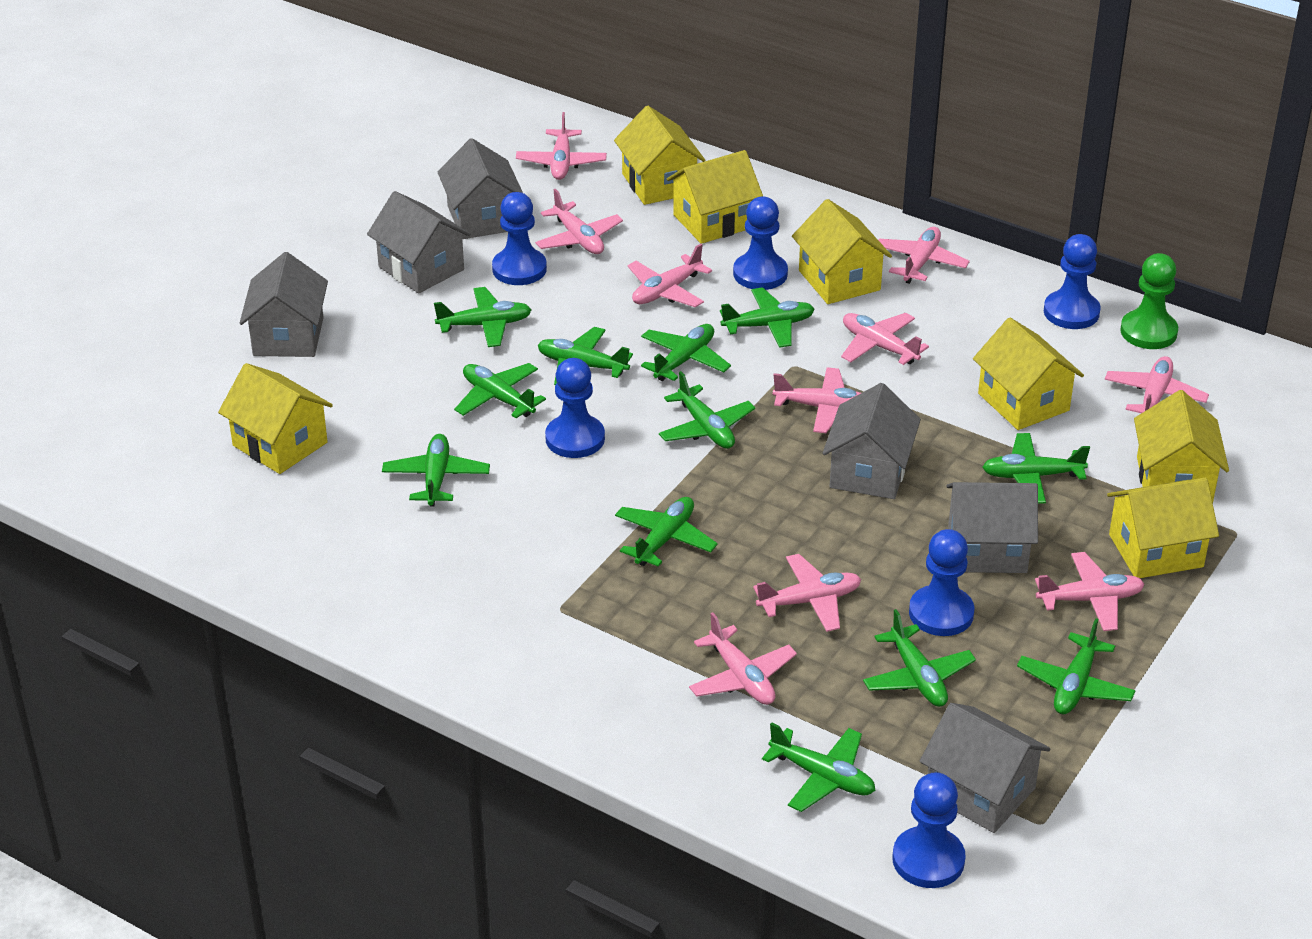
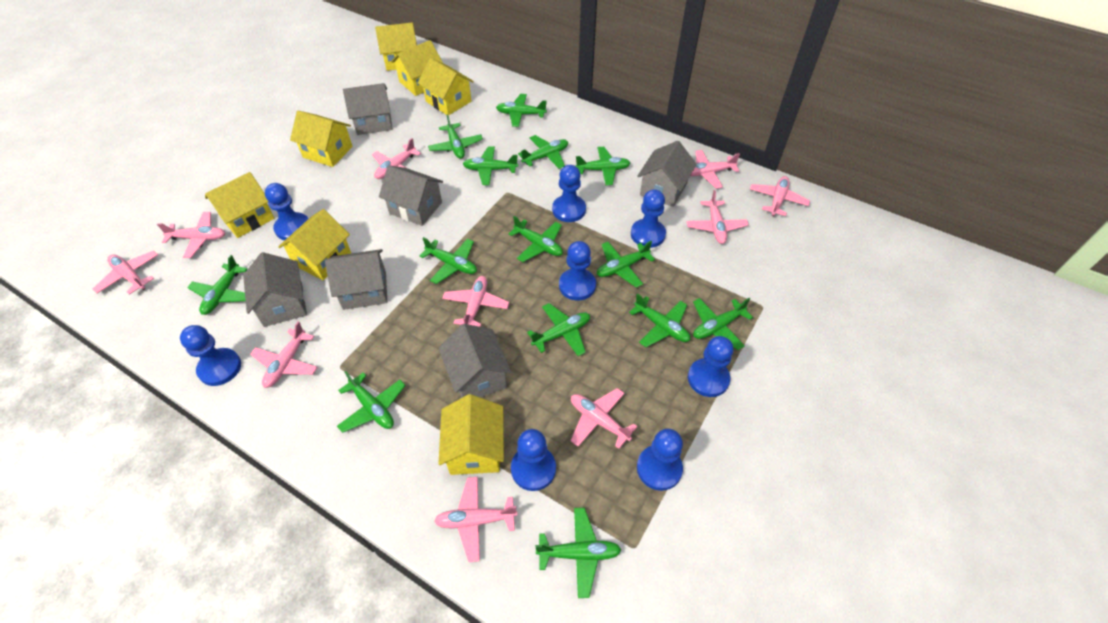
blue pawn: 6 -> 8
green pawn: 1 -> 0
green plane: 12 -> 14

